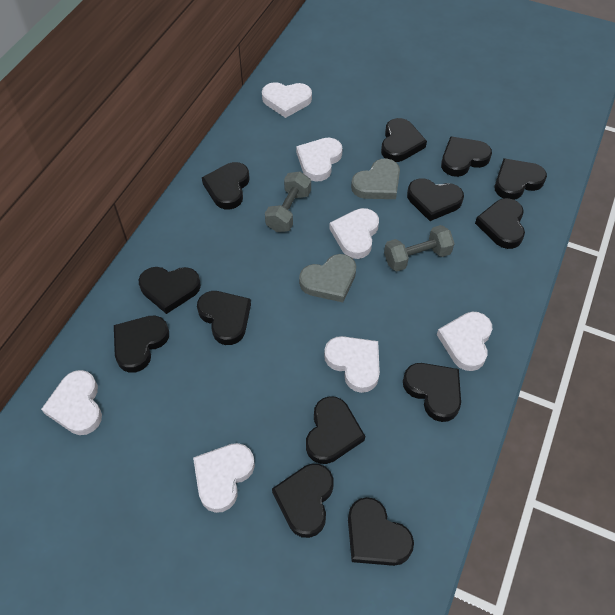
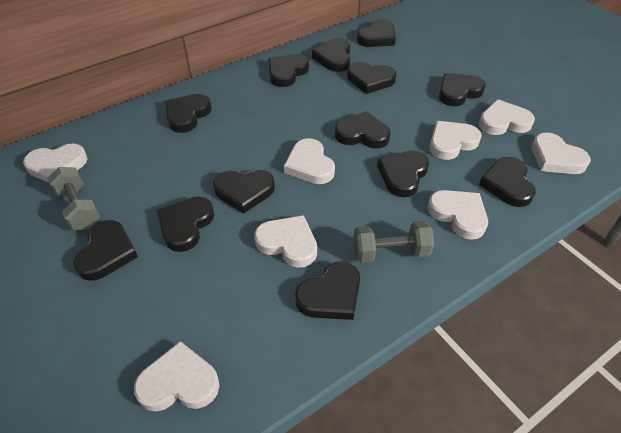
grey heart: 2 -> 0
white heart: 7 -> 8

